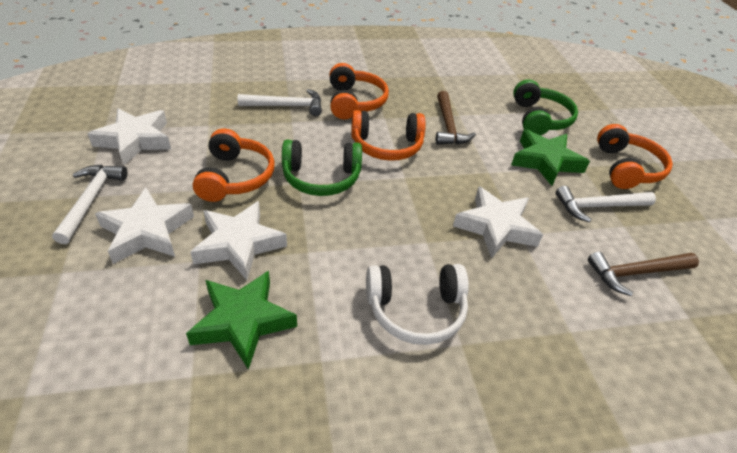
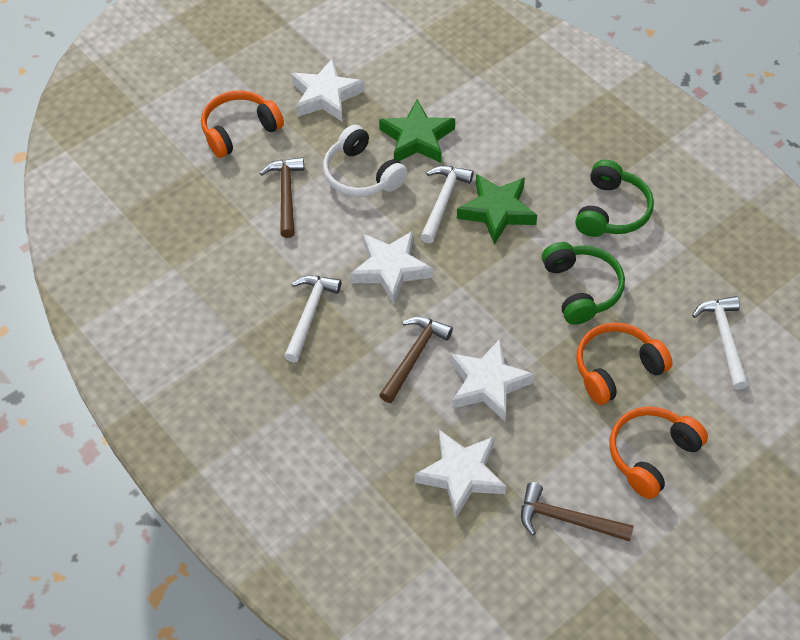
brown hammer: 2 -> 3
orange headphones: 4 -> 3

